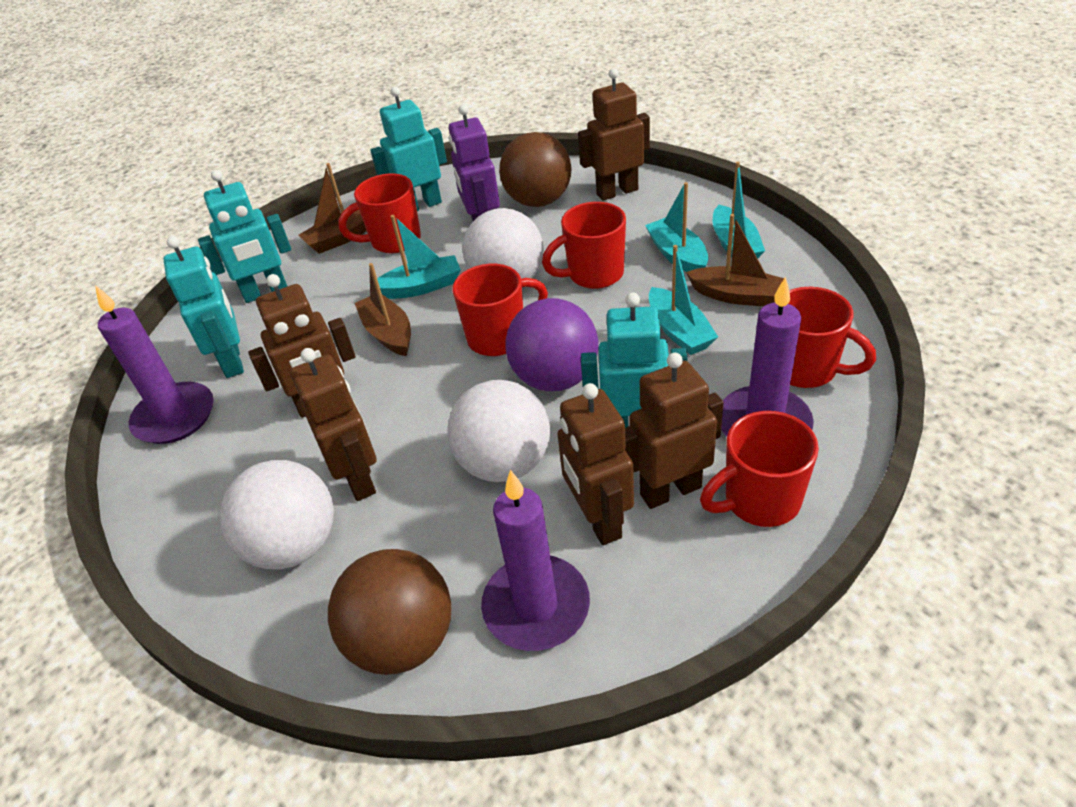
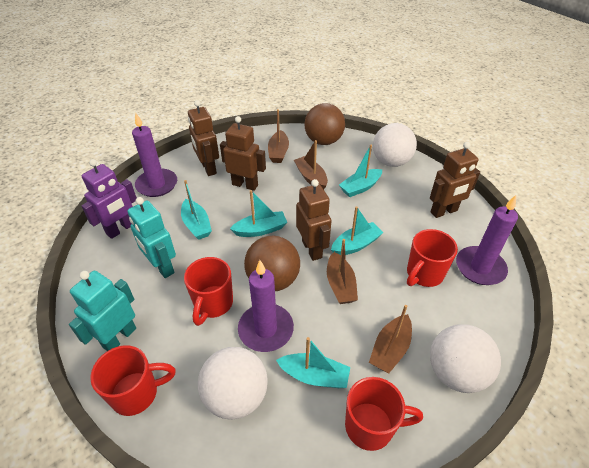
brown boat: 3 -> 4
brown robot: 5 -> 4
purple ball: 1 -> 0
red mug: 5 -> 4
turquoise boat: 4 -> 5
turquoise robot: 4 -> 2

